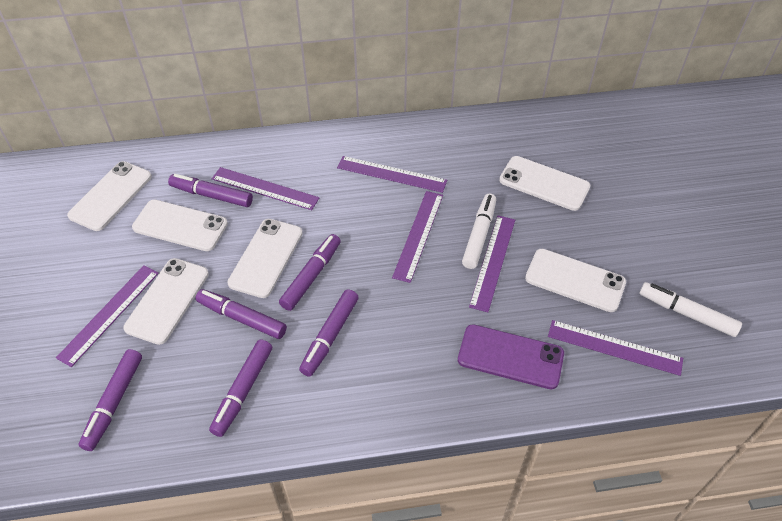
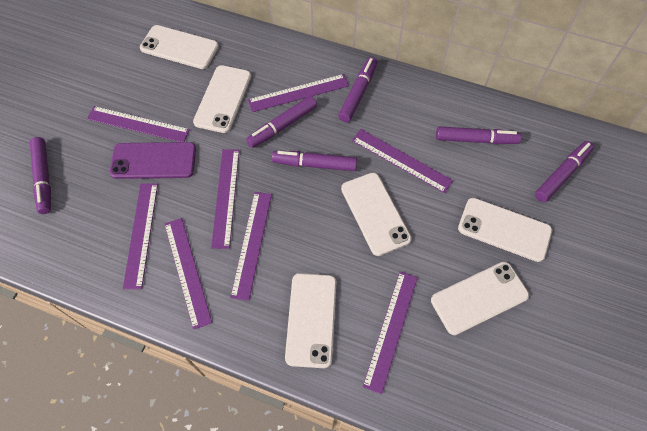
purple ruler: 6 -> 8
white marker: 2 -> 0

